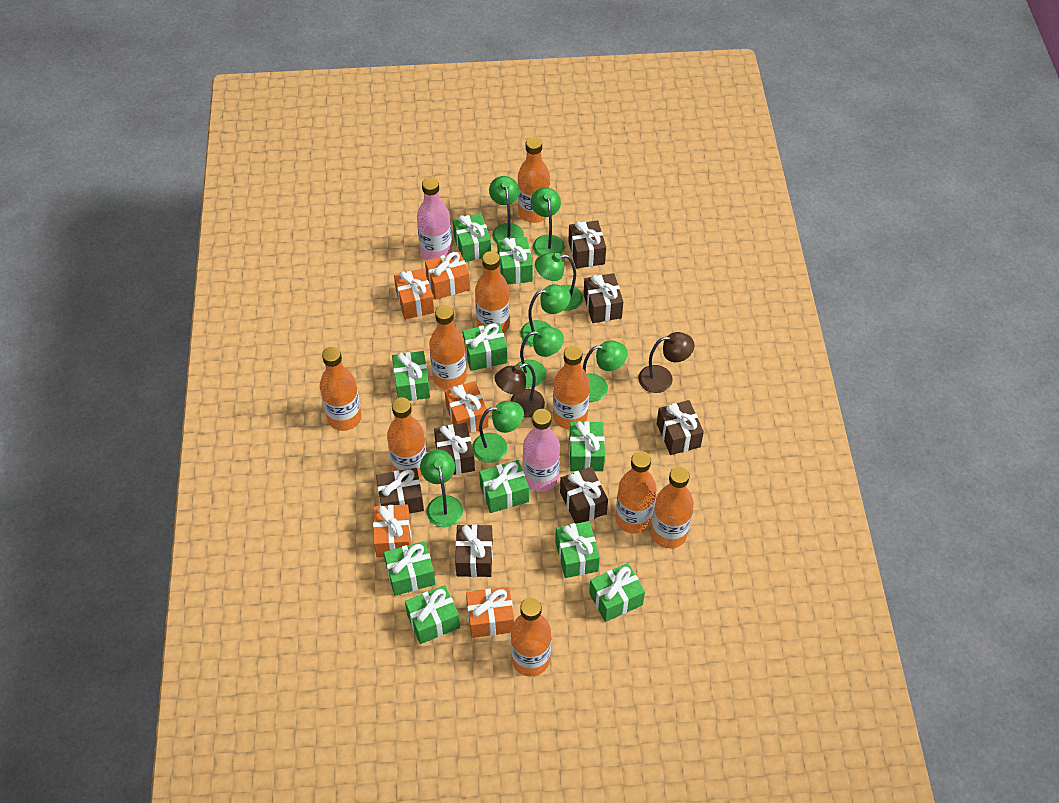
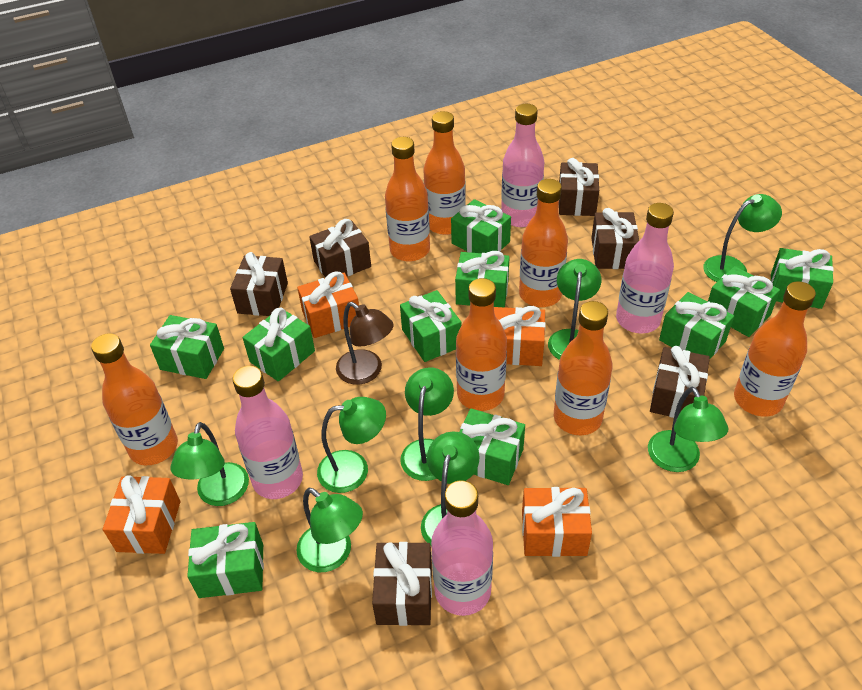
brown gift: 7 -> 6
brown lamp: 2 -> 1
orange bottle: 9 -> 7
orange gift: 5 -> 4
pink bottle: 2 -> 4

